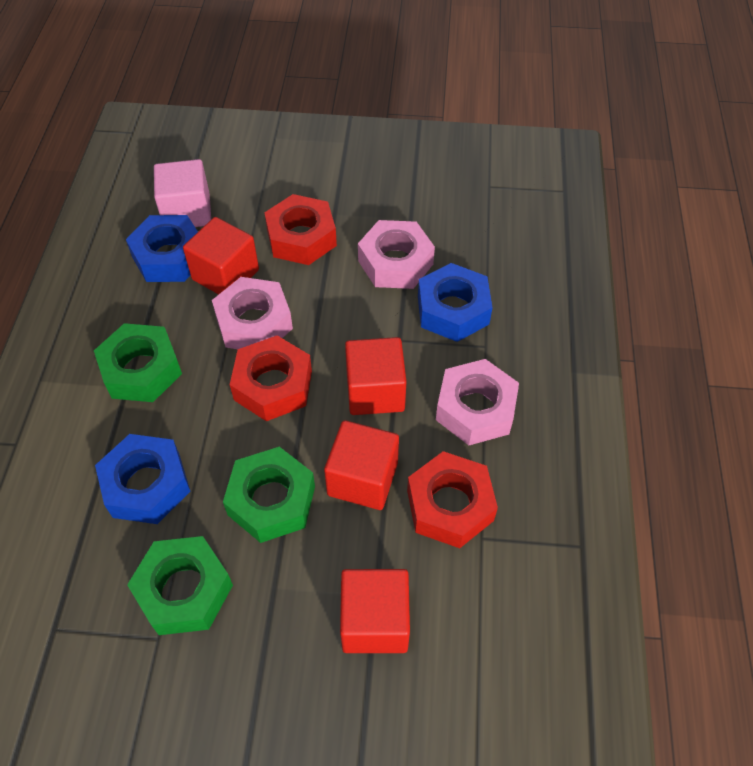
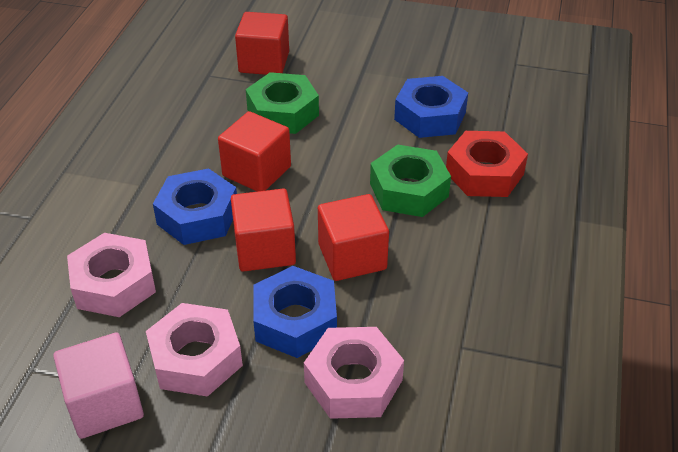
green nut: 3 -> 2
red nut: 3 -> 1

